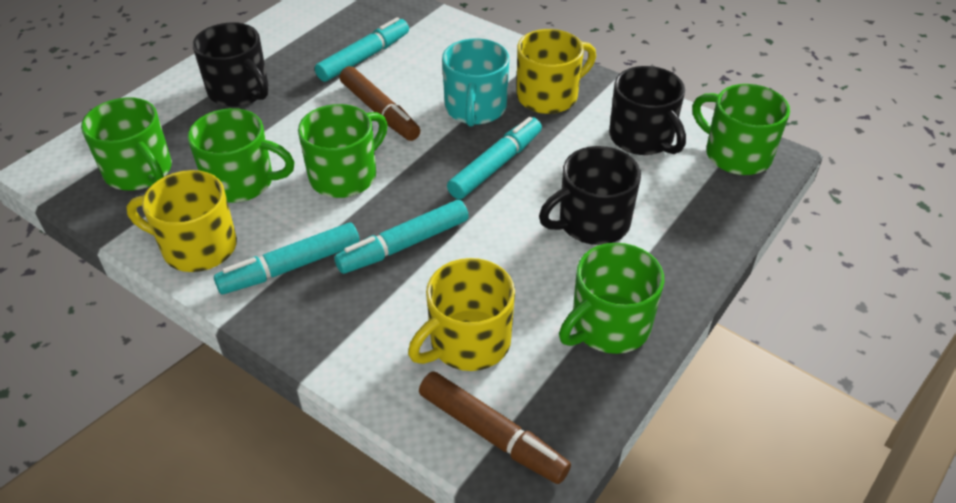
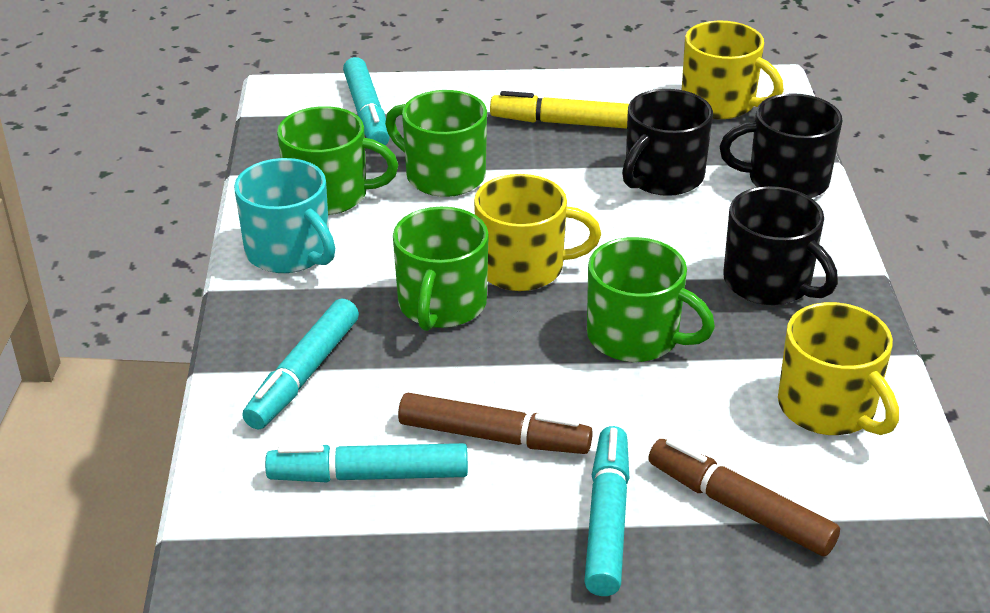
green mug: 5 -> 4
yellow marker: 0 -> 1

